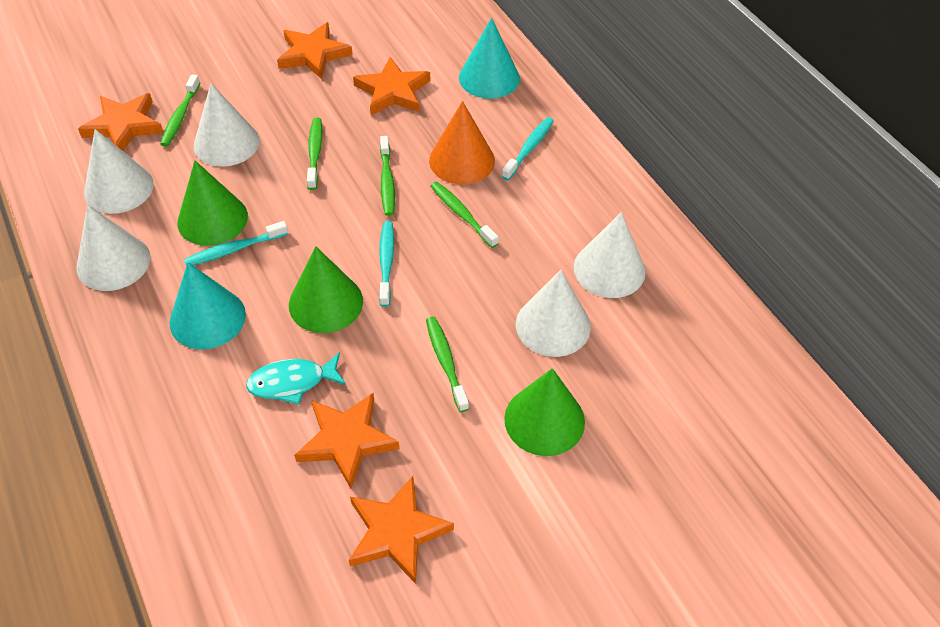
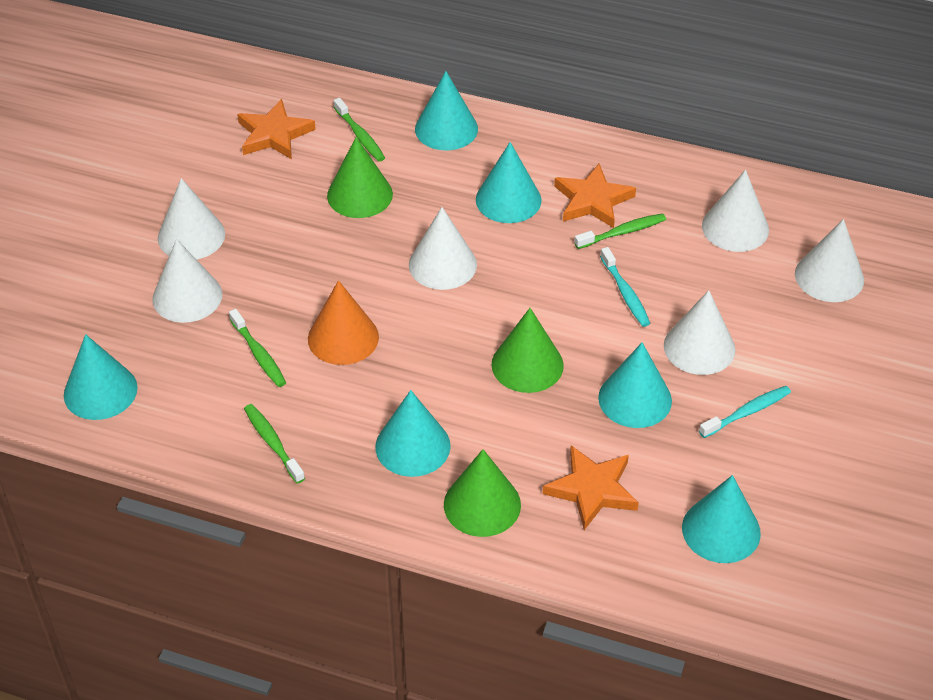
green toothbrush: 5 -> 4
orange star: 5 -> 3
turquoise cone: 2 -> 6
turquoise fish: 1 -> 0
turquoise toothbrush: 3 -> 2
white cone: 5 -> 6

